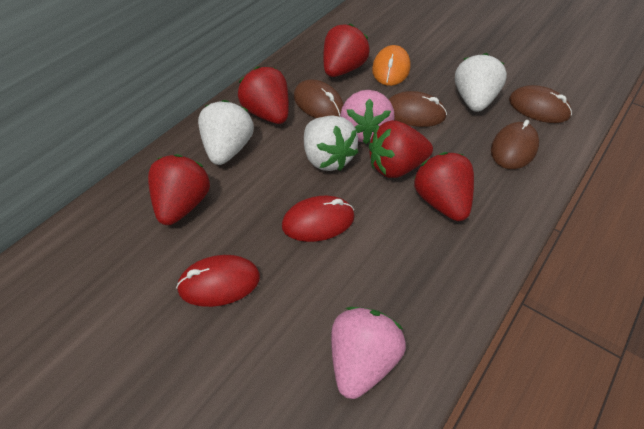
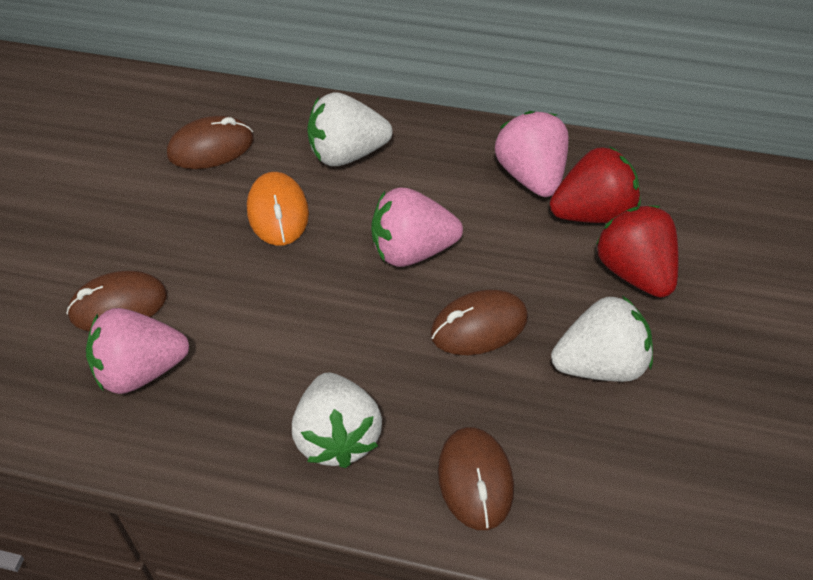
pink strawberry: 2 -> 3
red mouse: 2 -> 0
red strawberry: 5 -> 2

